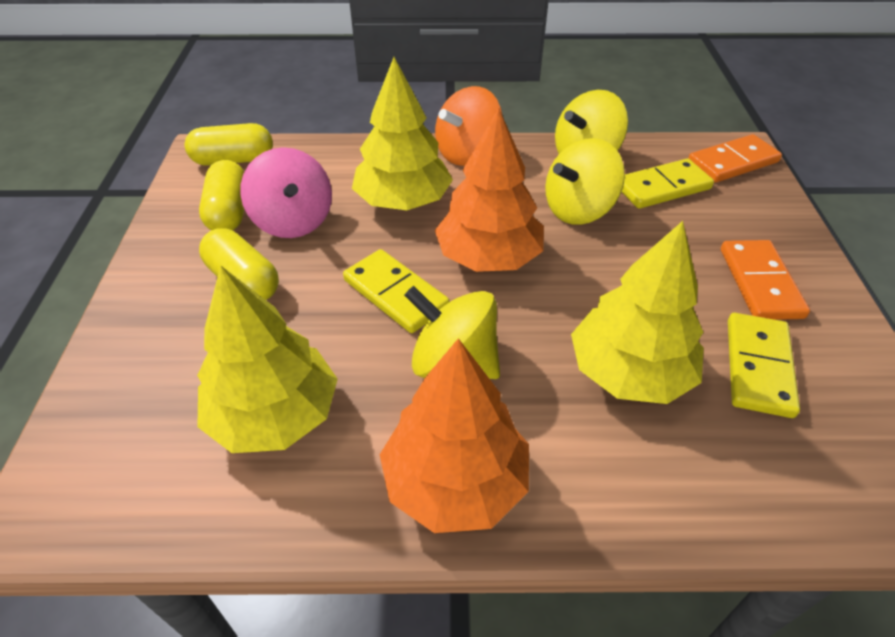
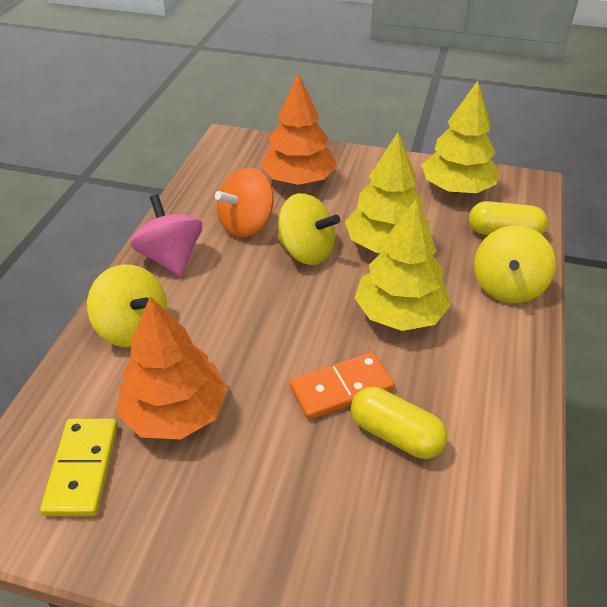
orange domino: 2 -> 1
yellow capsule: 3 -> 2
yellow domino: 3 -> 1

